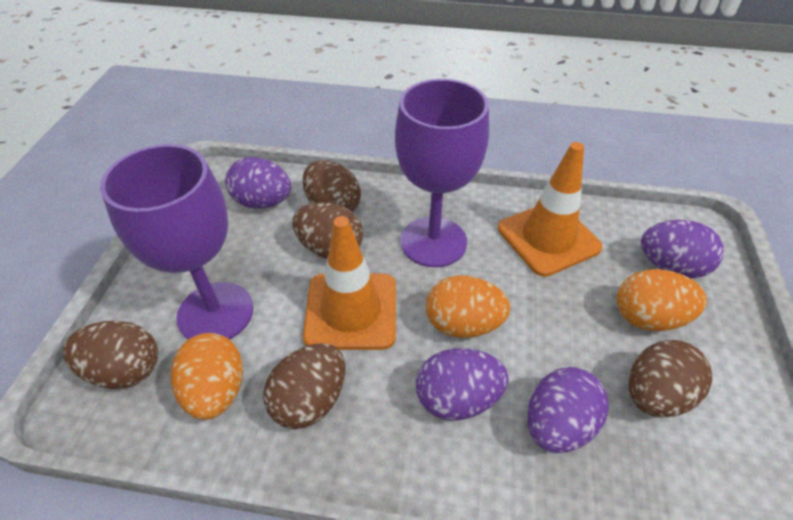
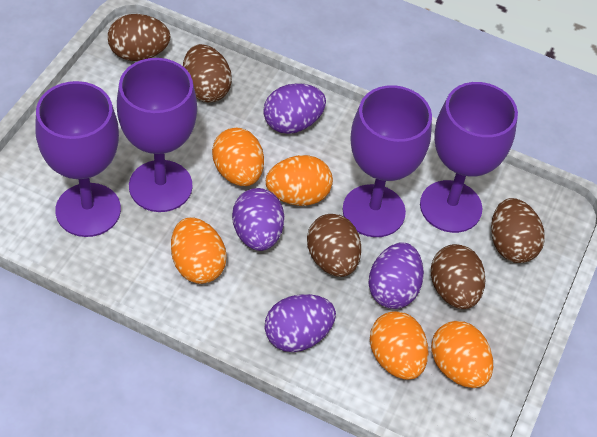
orange egg: 3 -> 5
orange traffic cone: 2 -> 0
purple goblet: 2 -> 4

